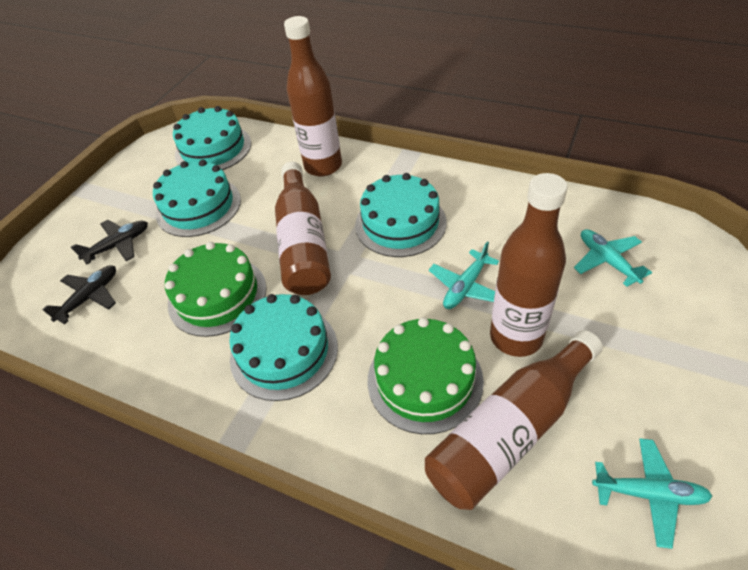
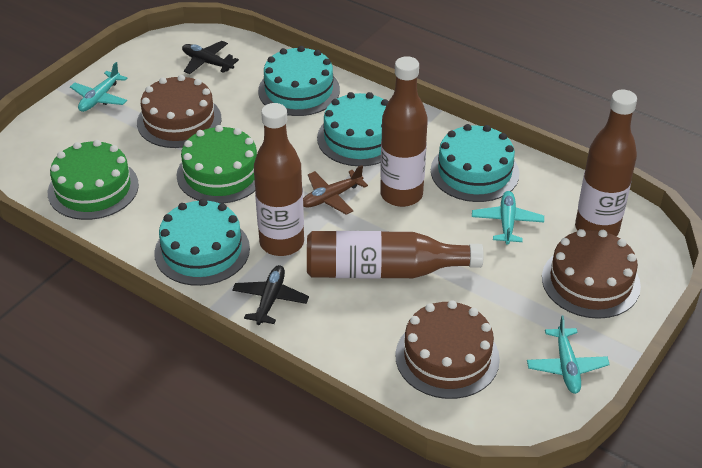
brown cake: 0 -> 3
brown plane: 0 -> 1

